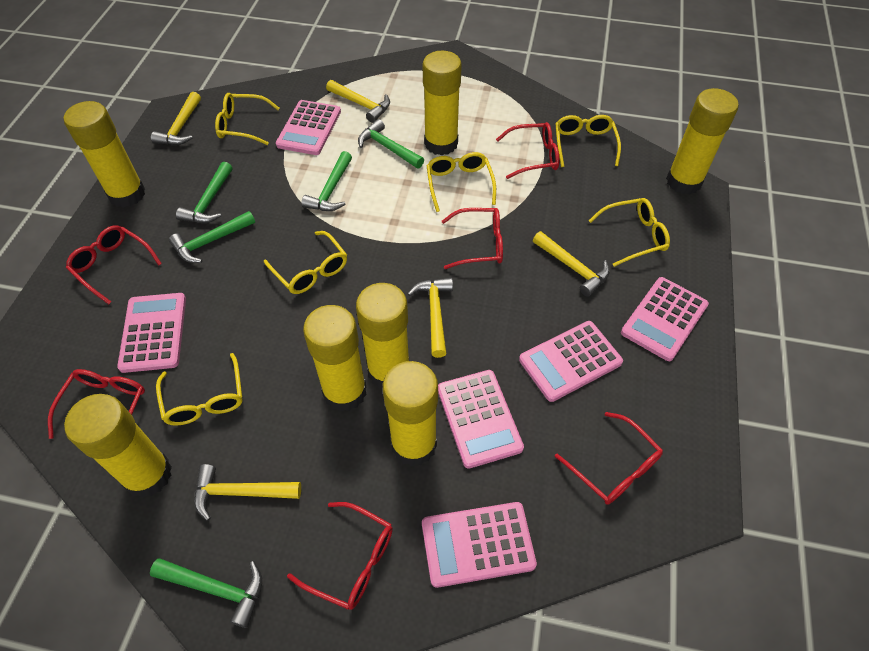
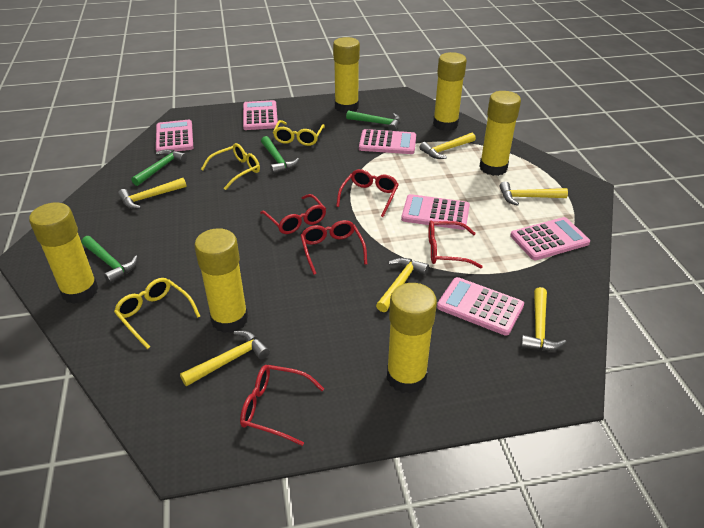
green hammer: 5 -> 4
red glasses: 6 -> 5
yellow glasses: 6 -> 3
yellow glue stick: 7 -> 6
yellow hammer: 5 -> 6

